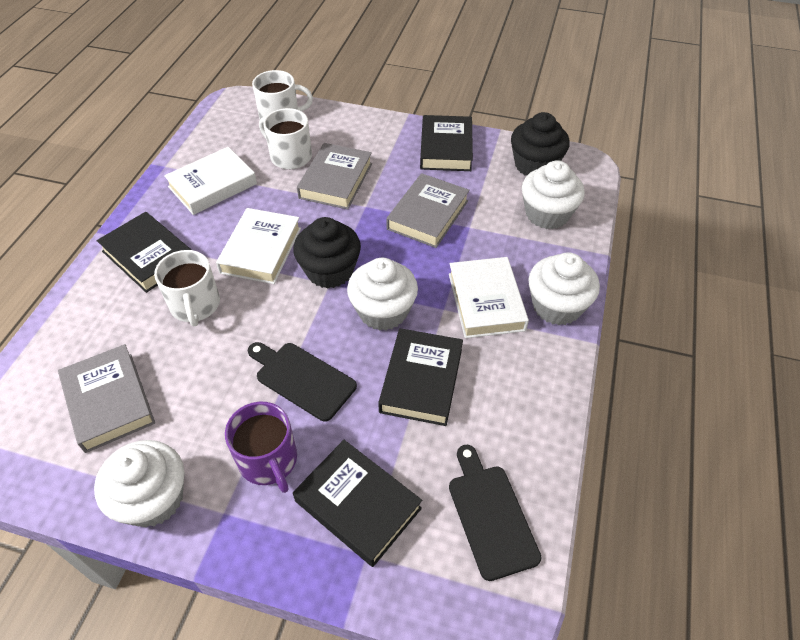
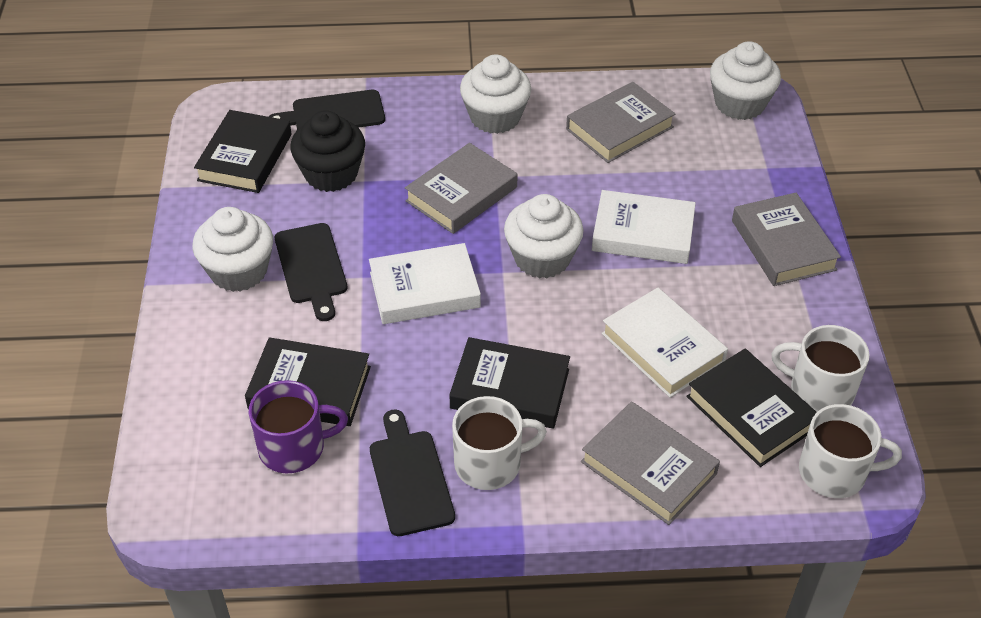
black cupcake: 2 -> 1
black cutting board: 2 -> 3
grey book: 3 -> 4

